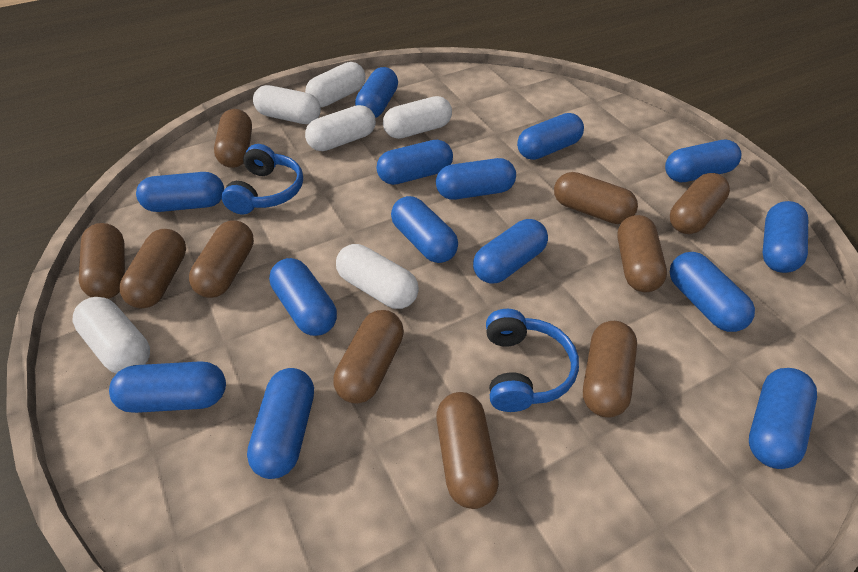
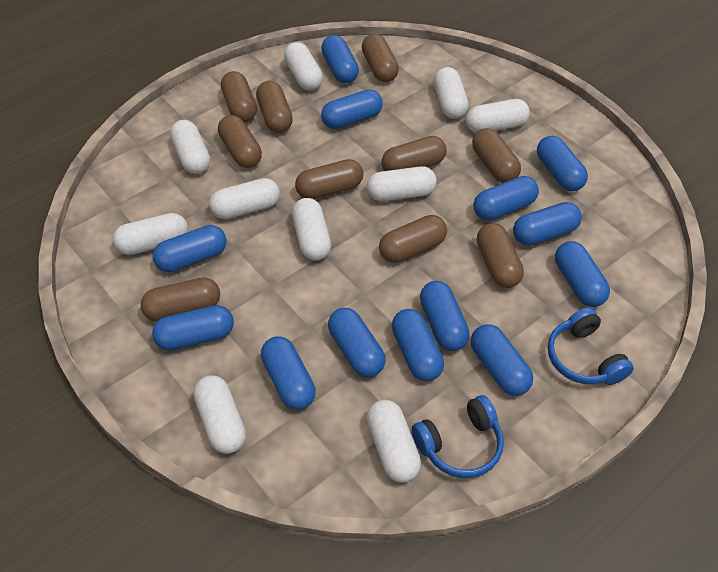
blue capsule: 14 -> 13
white capsule: 6 -> 10

